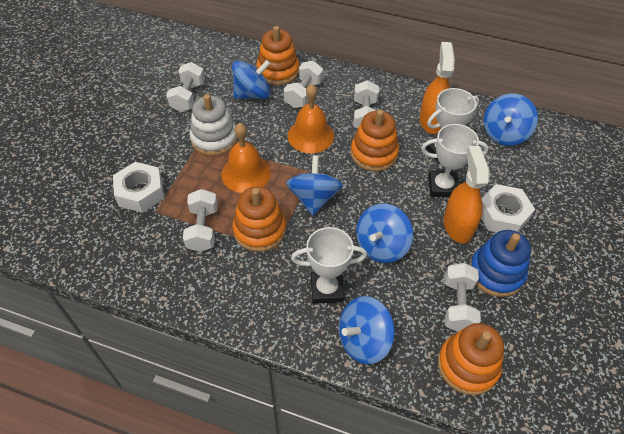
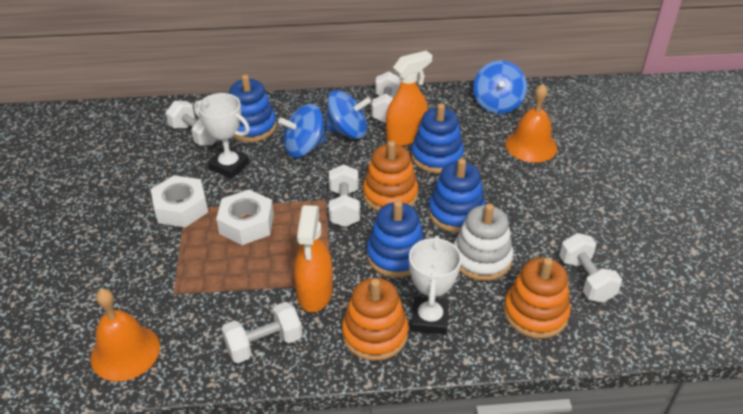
blue spinning top: 5 -> 3
blue stacking toy: 1 -> 4
orange stacking toy: 4 -> 3
white trophy: 3 -> 2

